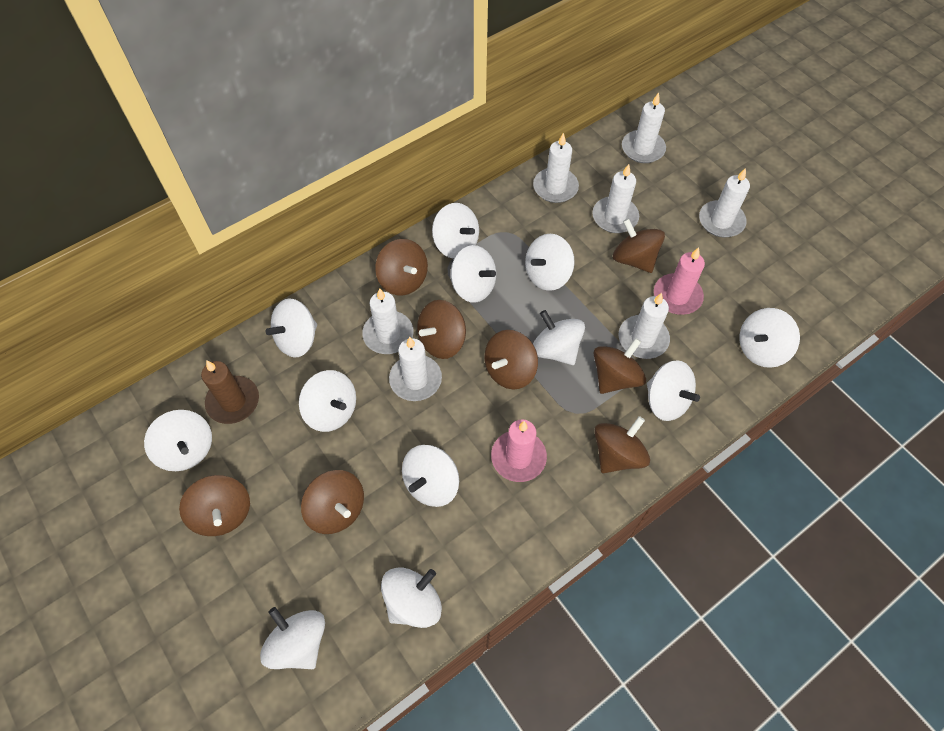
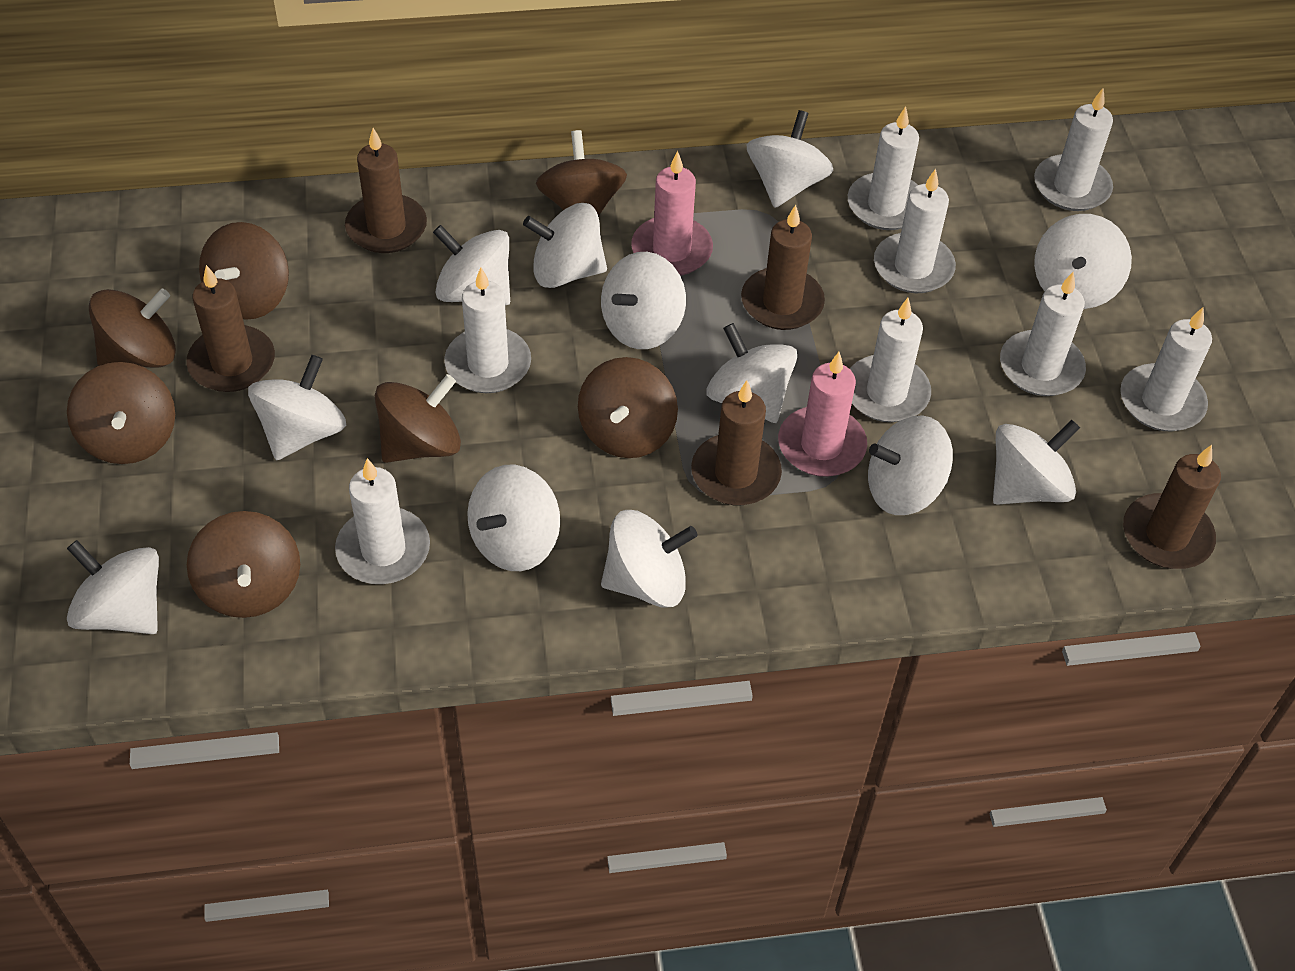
brown candle: 1 -> 5
brown spinning top: 8 -> 7
white candle: 7 -> 8

